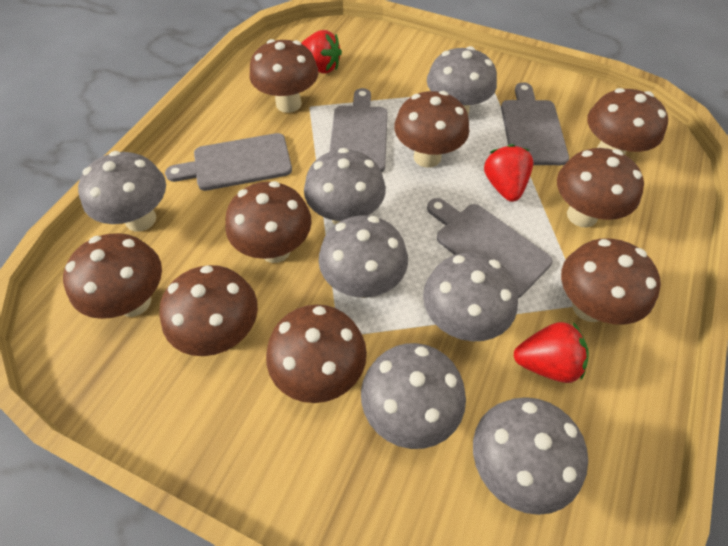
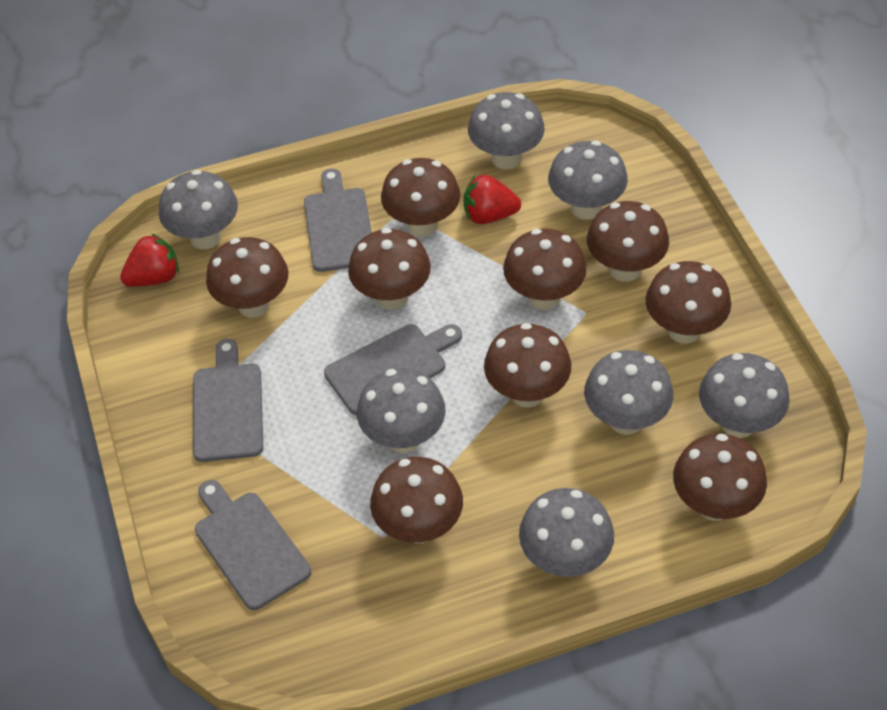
red strawberry: 3 -> 2

